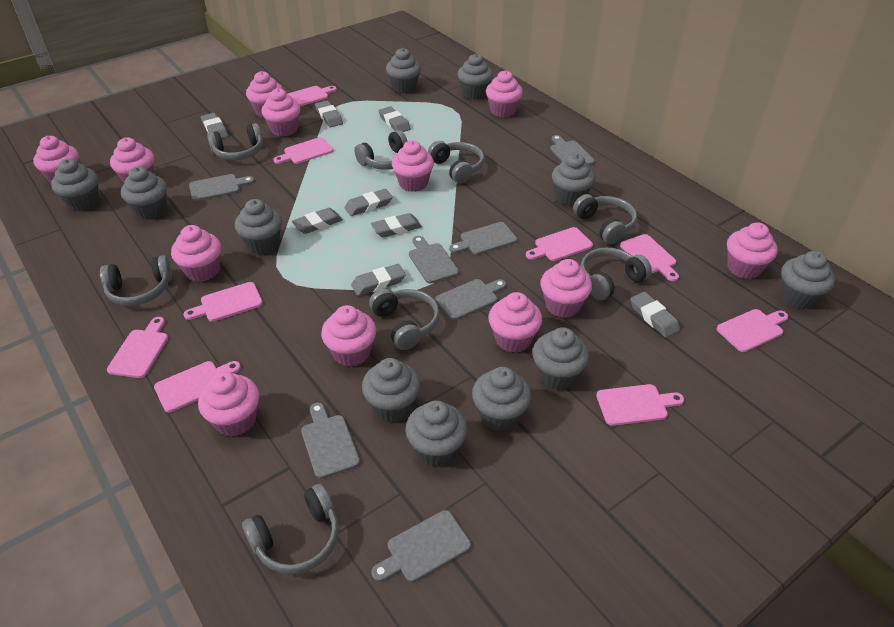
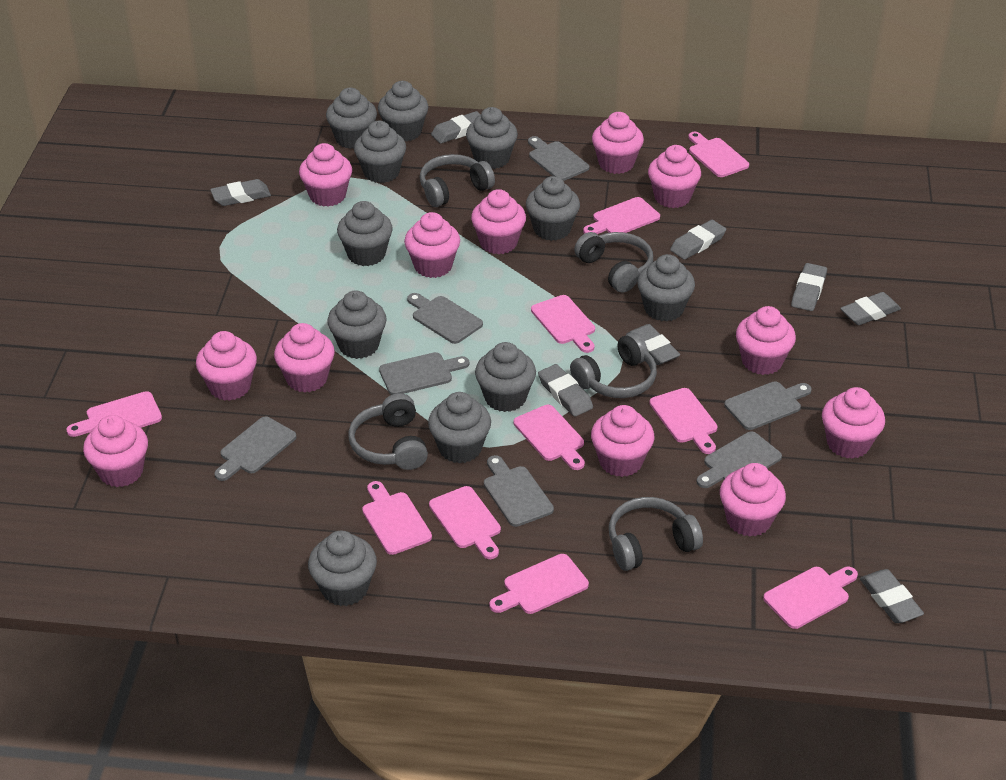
grey headphones: 8 -> 5
pink cutting board: 9 -> 10

